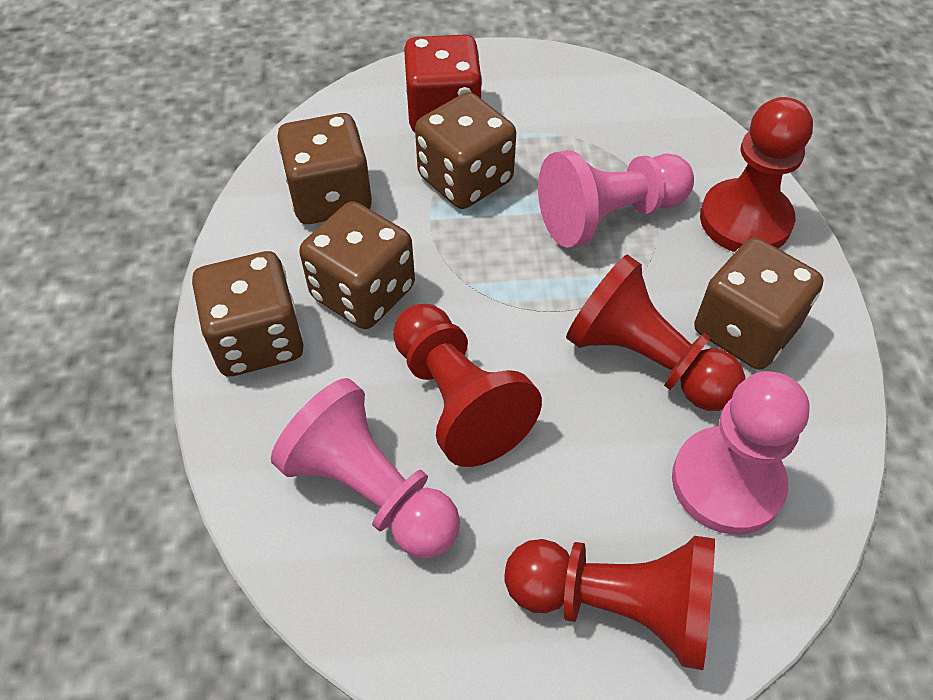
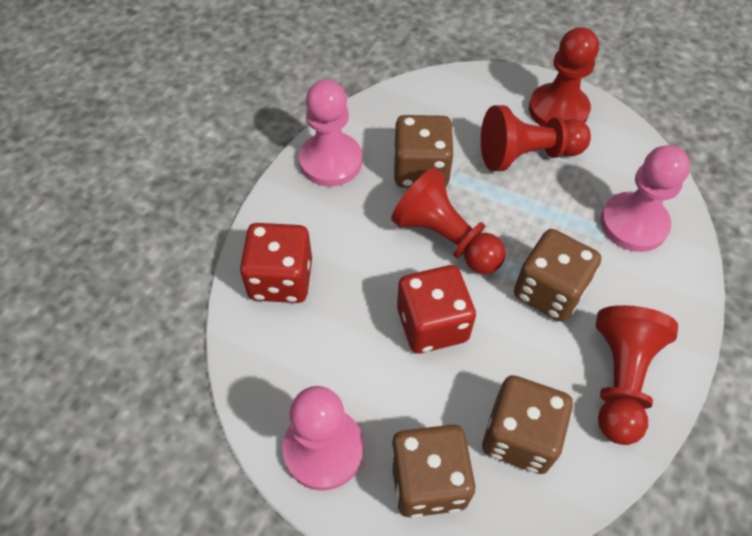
brown dice: 5 -> 4
red dice: 1 -> 2

